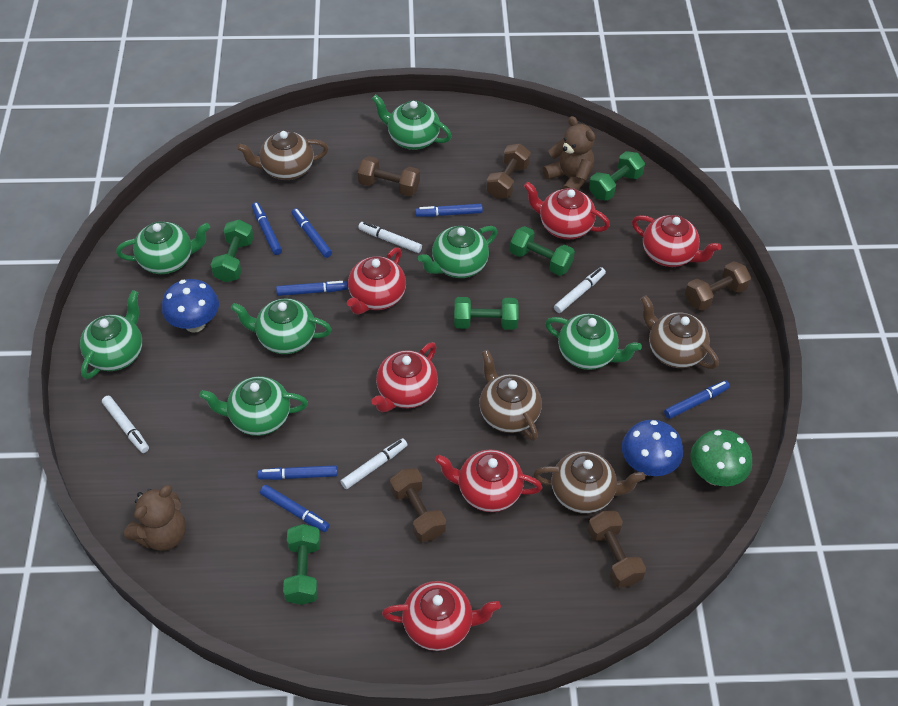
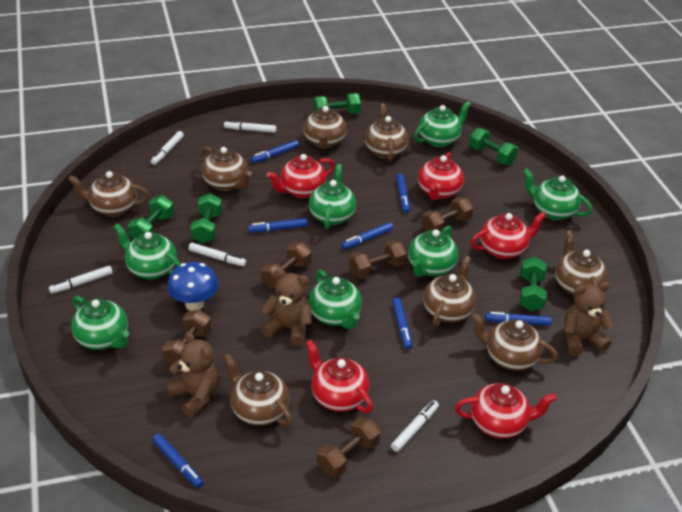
blue mushroom: 2 -> 1
brown teapot: 4 -> 8
brown teddy bear: 2 -> 3
green mushroom: 1 -> 0
red teapot: 6 -> 5
white marker: 4 -> 5

